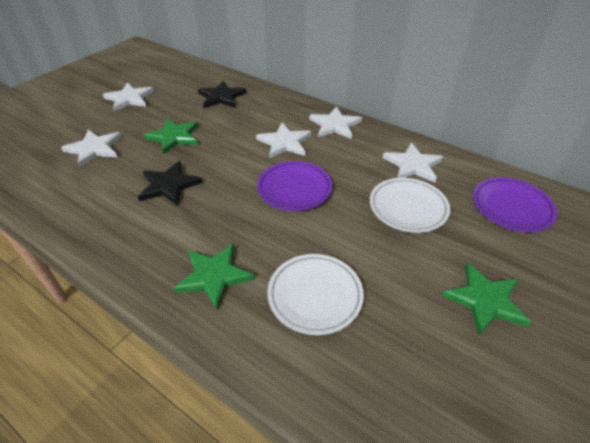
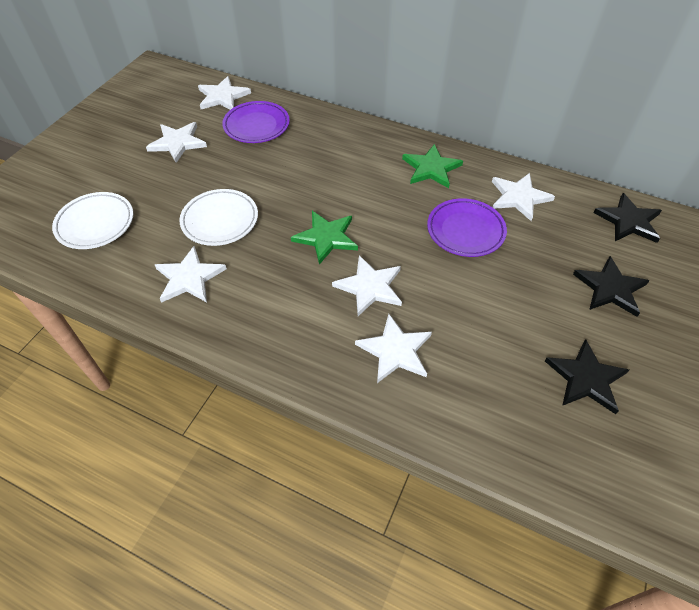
black star: 2 -> 3
green star: 3 -> 2
white star: 5 -> 6

